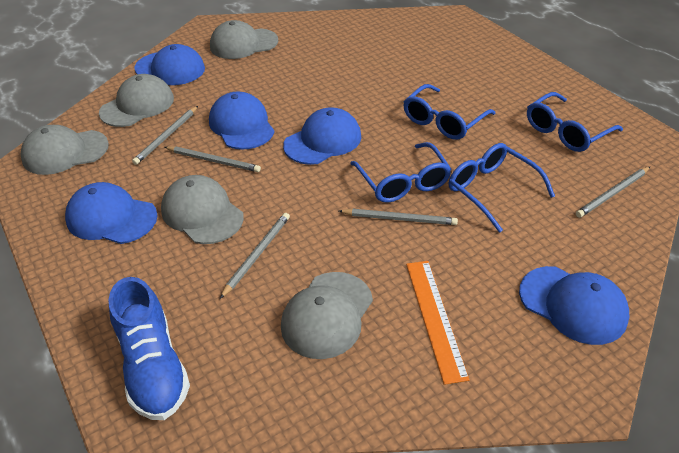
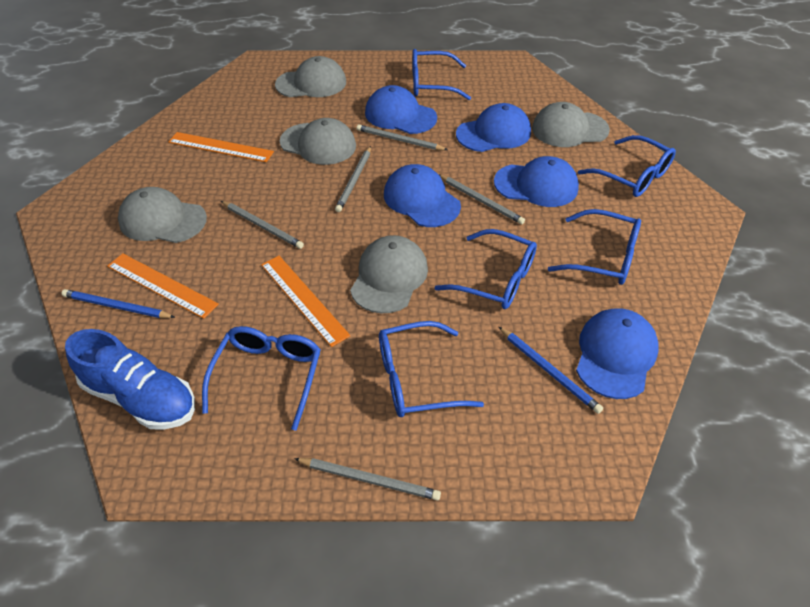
blue glasses: 4 -> 6
blue pencil: 0 -> 2
orange ruler: 1 -> 3

